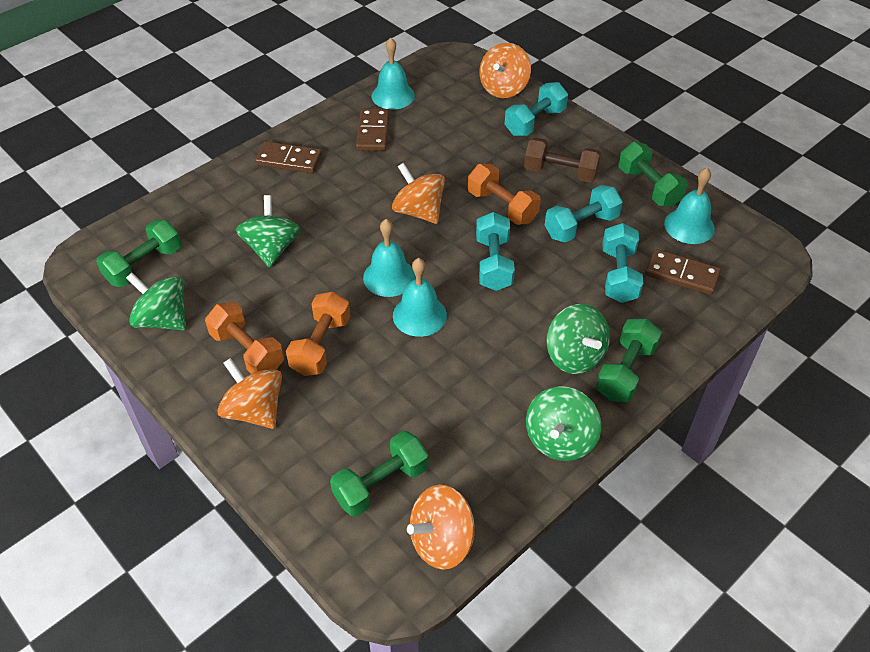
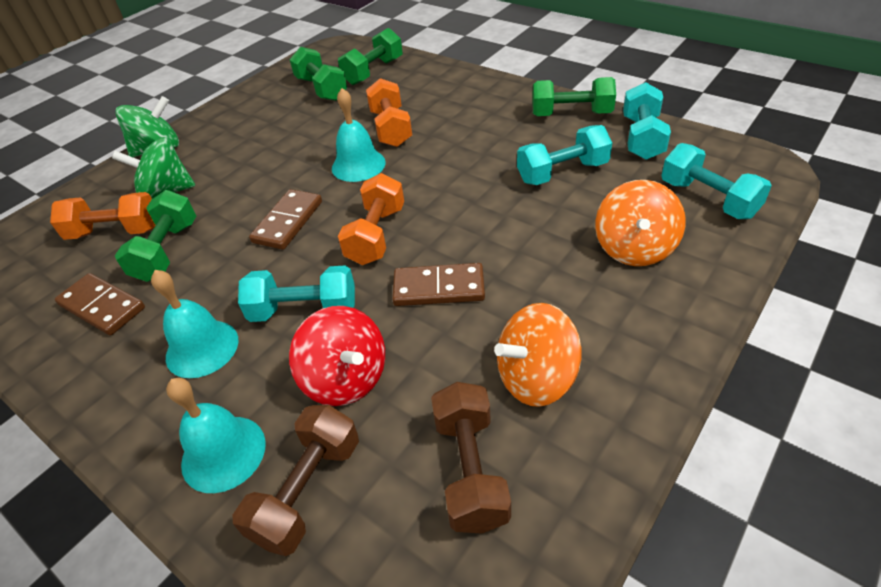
brown dumbbell: 1 -> 2
green spinning top: 4 -> 2
orange spinning top: 4 -> 2
red spinning top: 0 -> 1
turquoise bell: 4 -> 3

